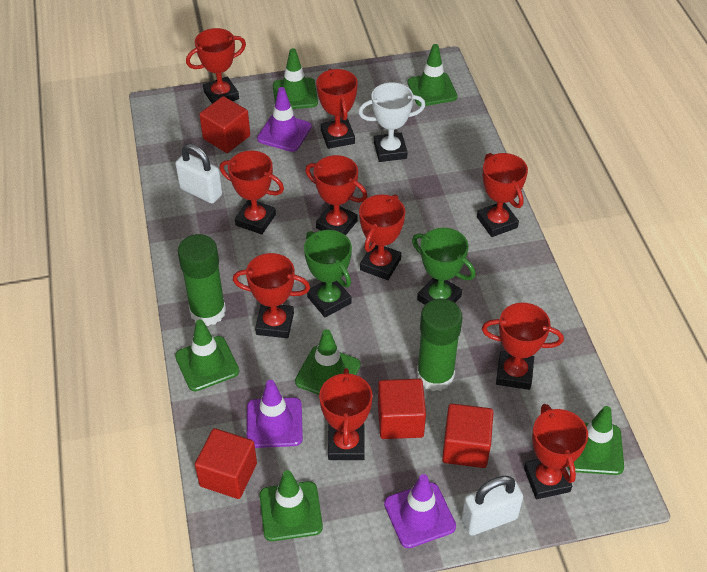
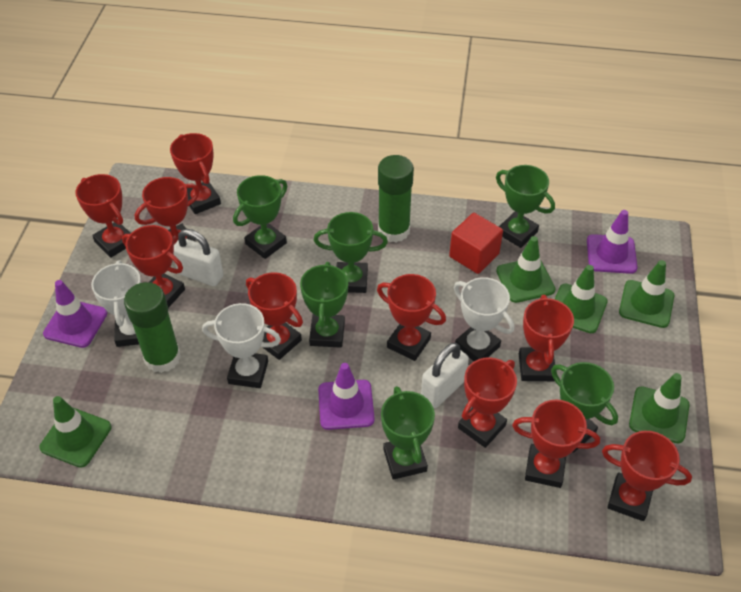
green traffic cone: 6 -> 5
green trophy: 2 -> 6
red cube: 4 -> 1
white trophy: 1 -> 3

